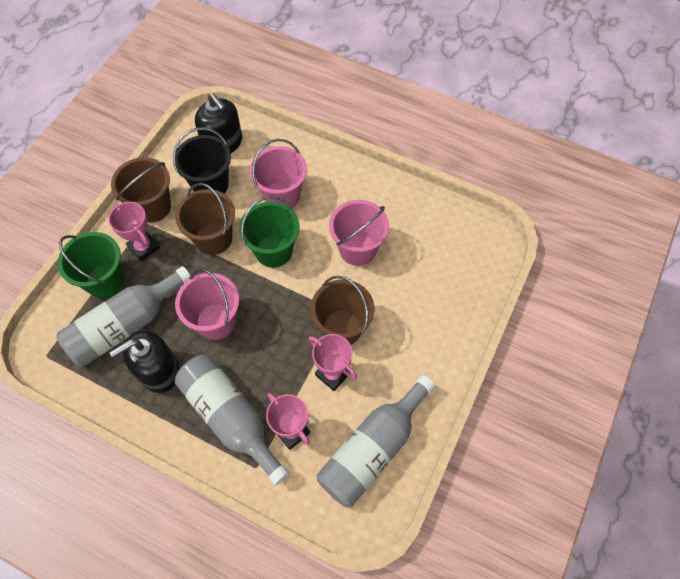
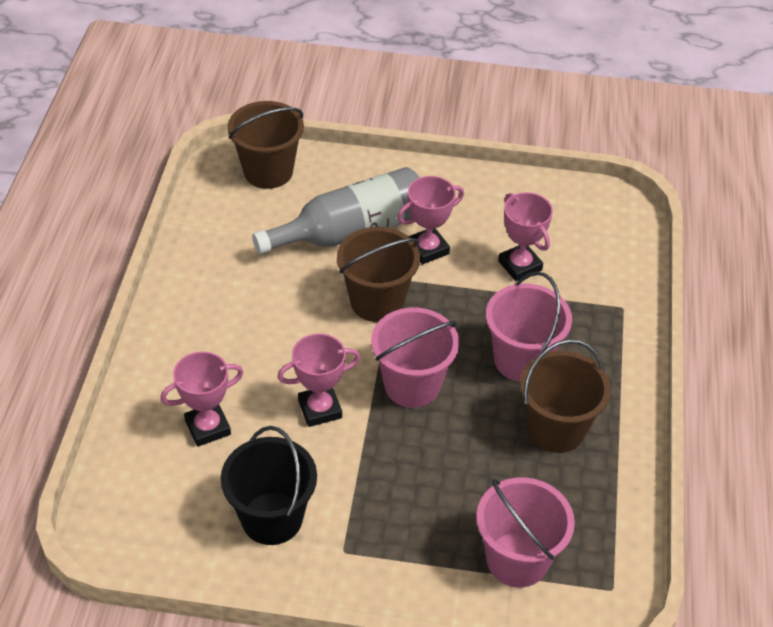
black soap dispenser: 2 -> 0
green bucket: 2 -> 0
grey bottle: 3 -> 1
pink trophy: 3 -> 4

